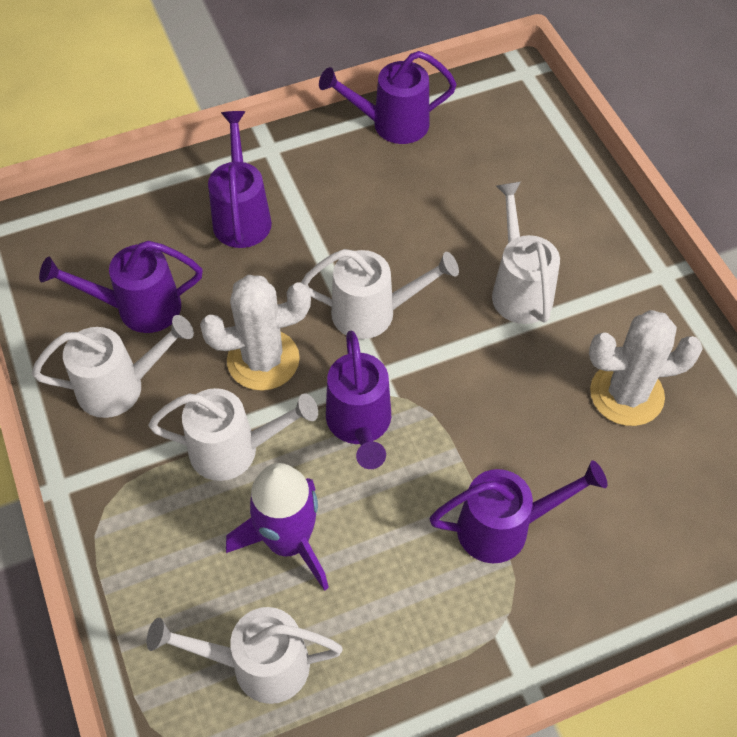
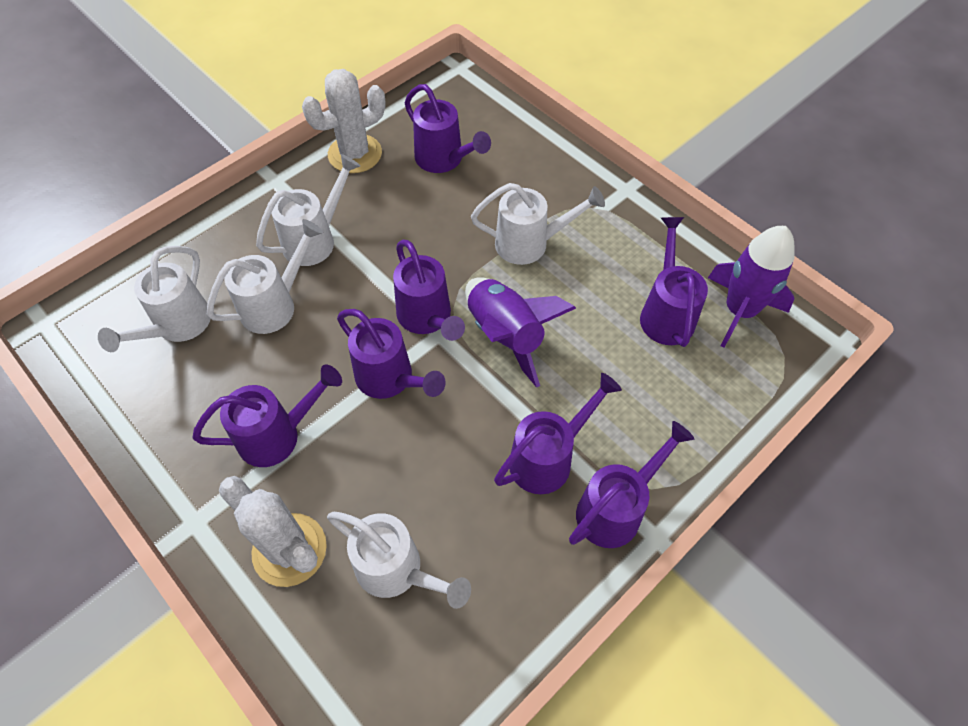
purple rocket: 1 -> 2
purple watering can: 5 -> 7

